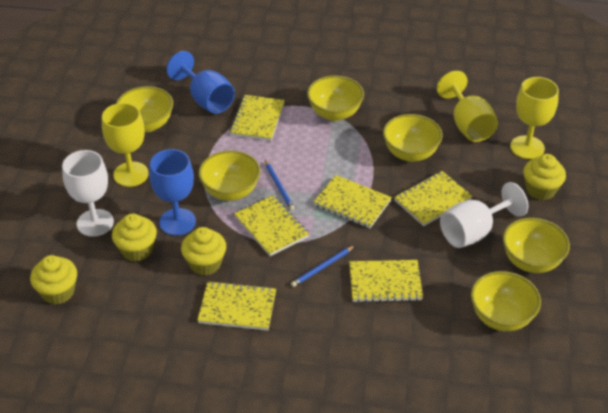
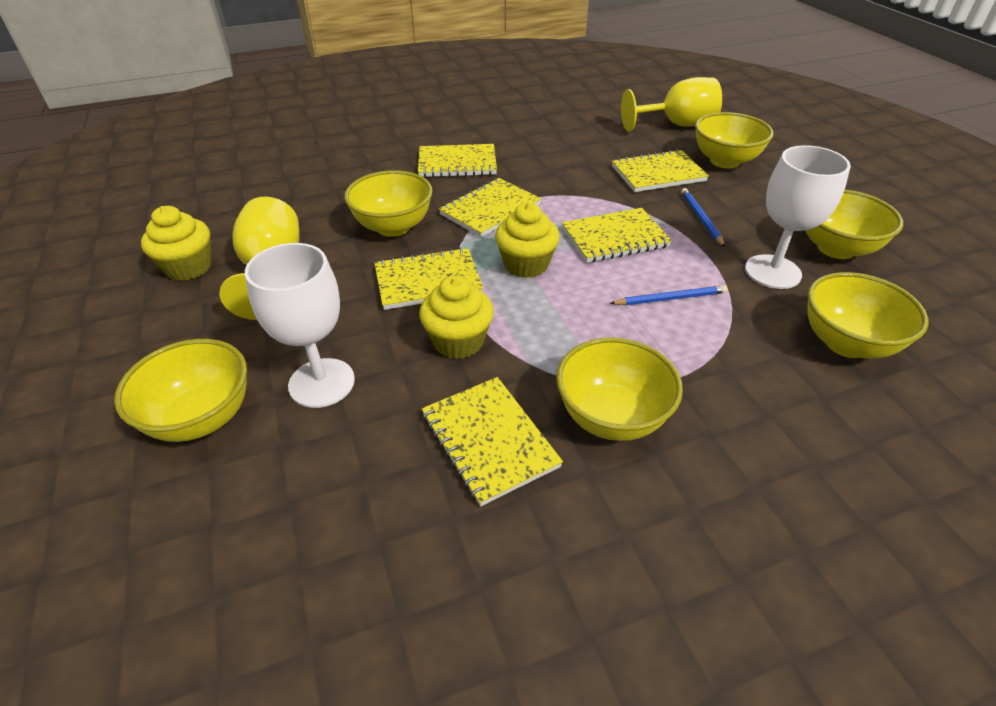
blue goblet: 2 -> 0
yellow cupcake: 4 -> 3
yellow goblet: 3 -> 2

